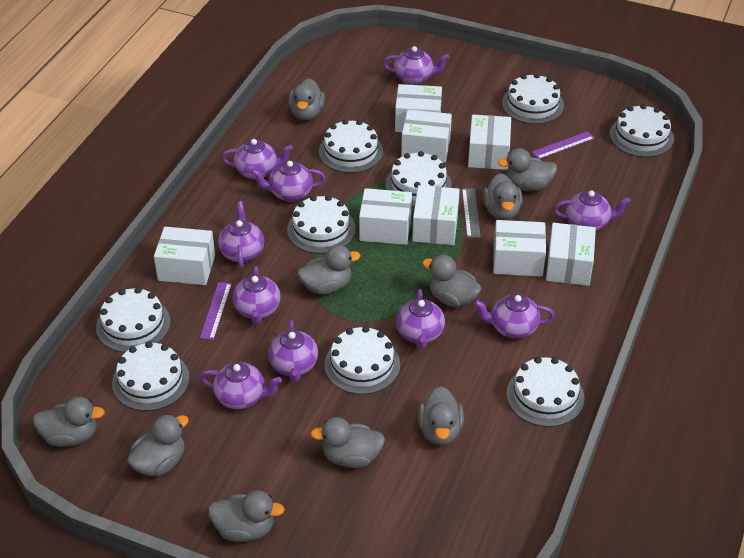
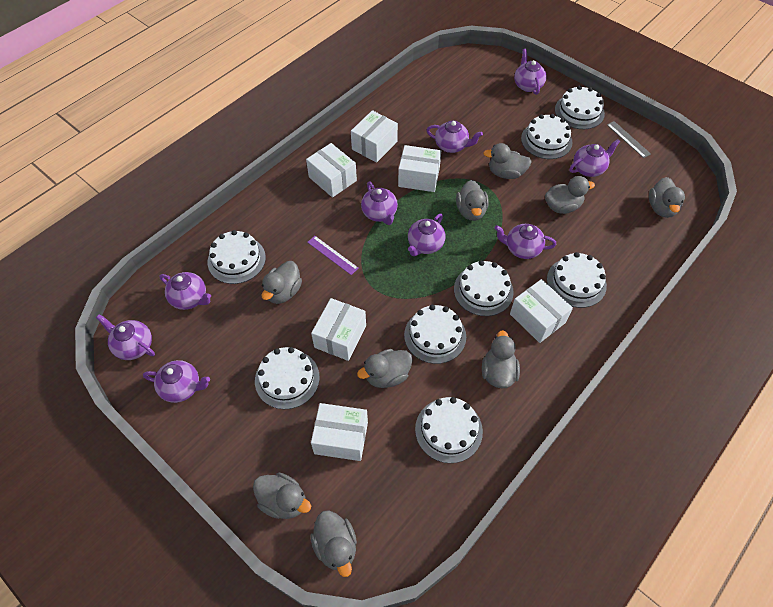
grey duck: 10 -> 9
purple ruler: 2 -> 1
purple teapot: 10 -> 9
white box: 8 -> 6
white cake: 9 -> 8

